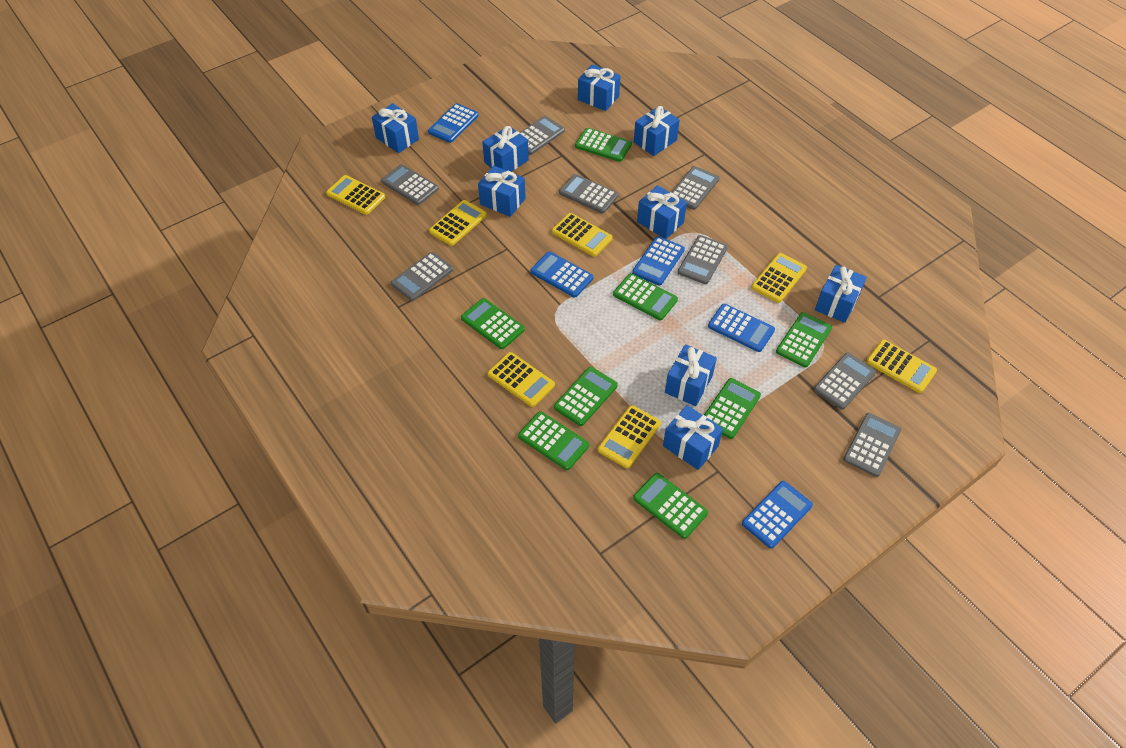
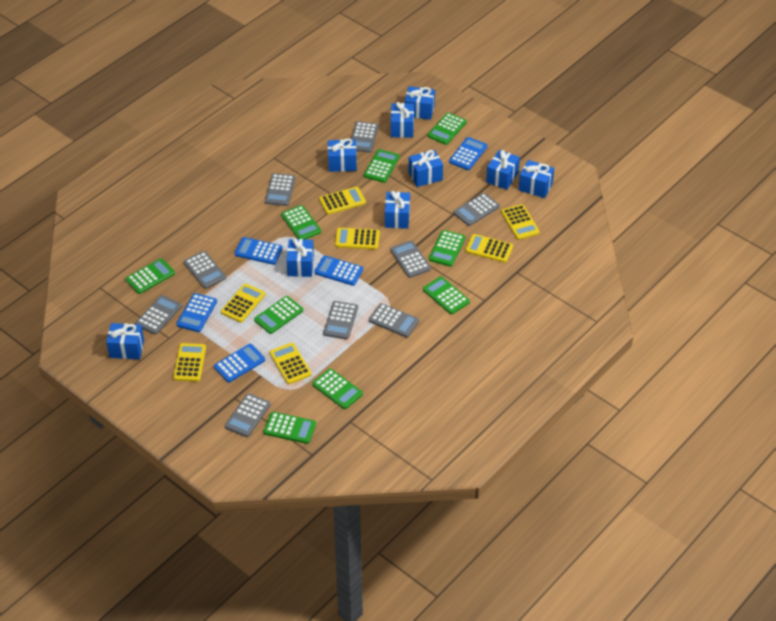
green calculator: 8 -> 9
grey calculator: 8 -> 9

